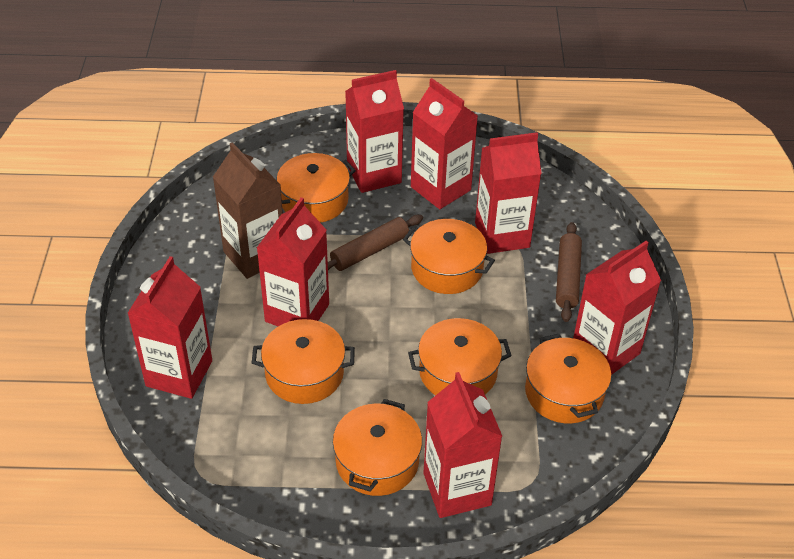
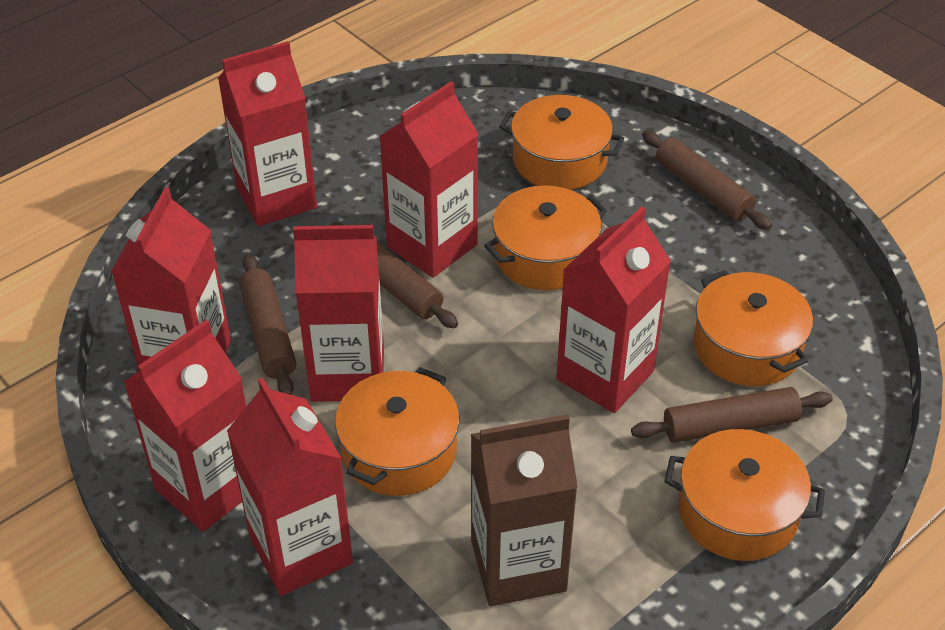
brown rolling pin: 2 -> 4
orange pot: 6 -> 5

